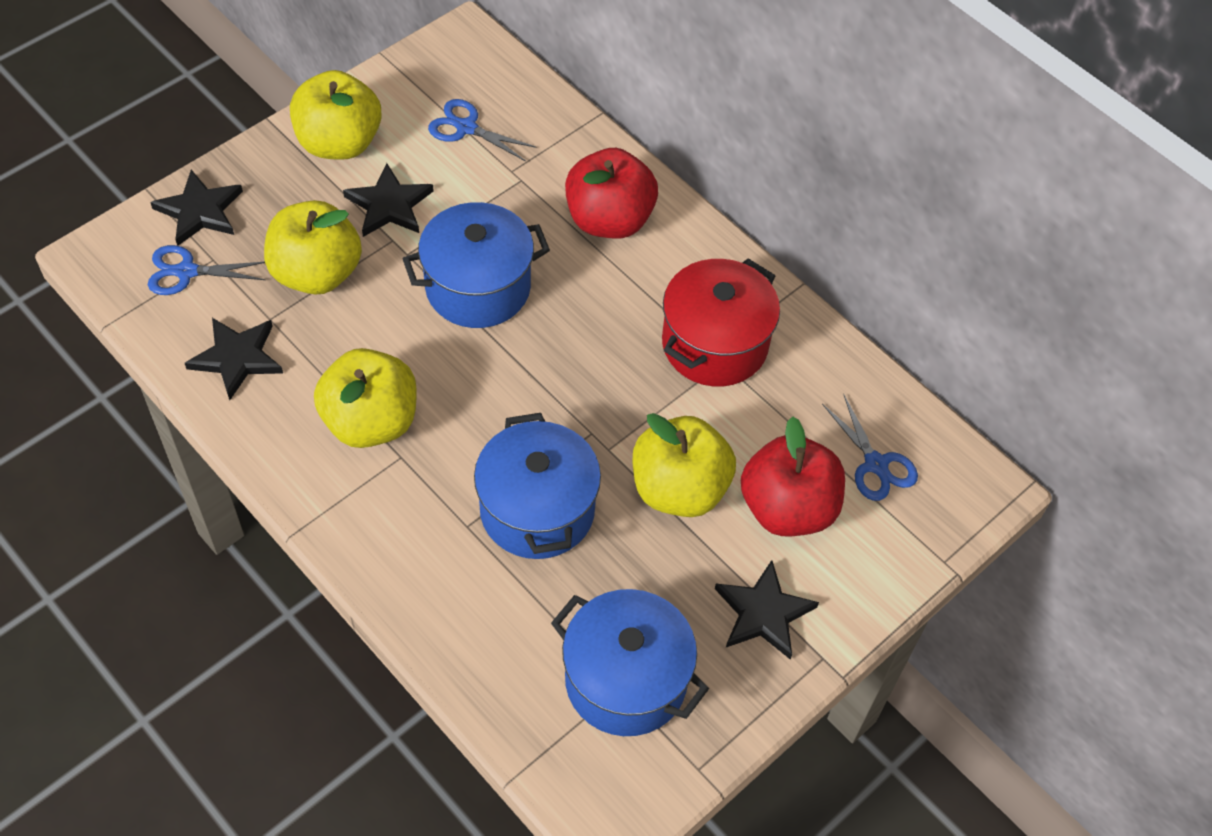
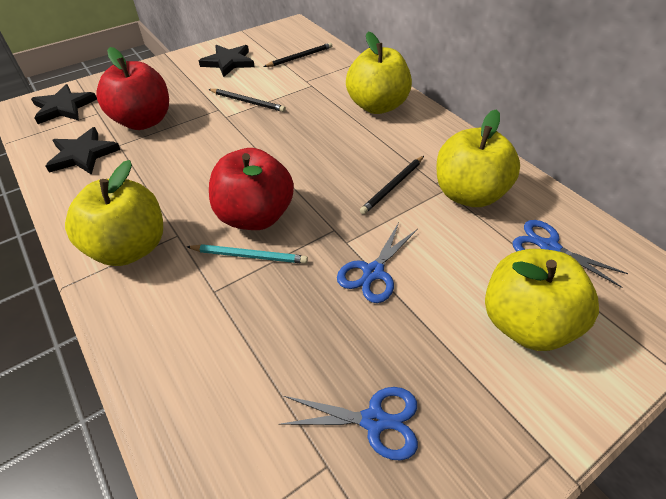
black pencil: 0 -> 3
black star: 4 -> 3
blue pot: 3 -> 0
red pot: 1 -> 0
turquoise pencil: 0 -> 1

